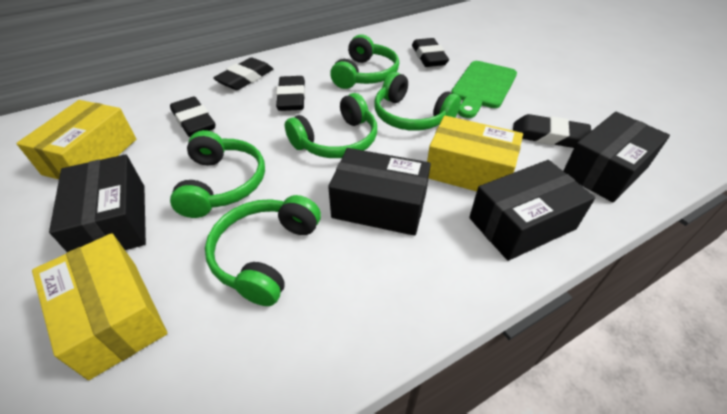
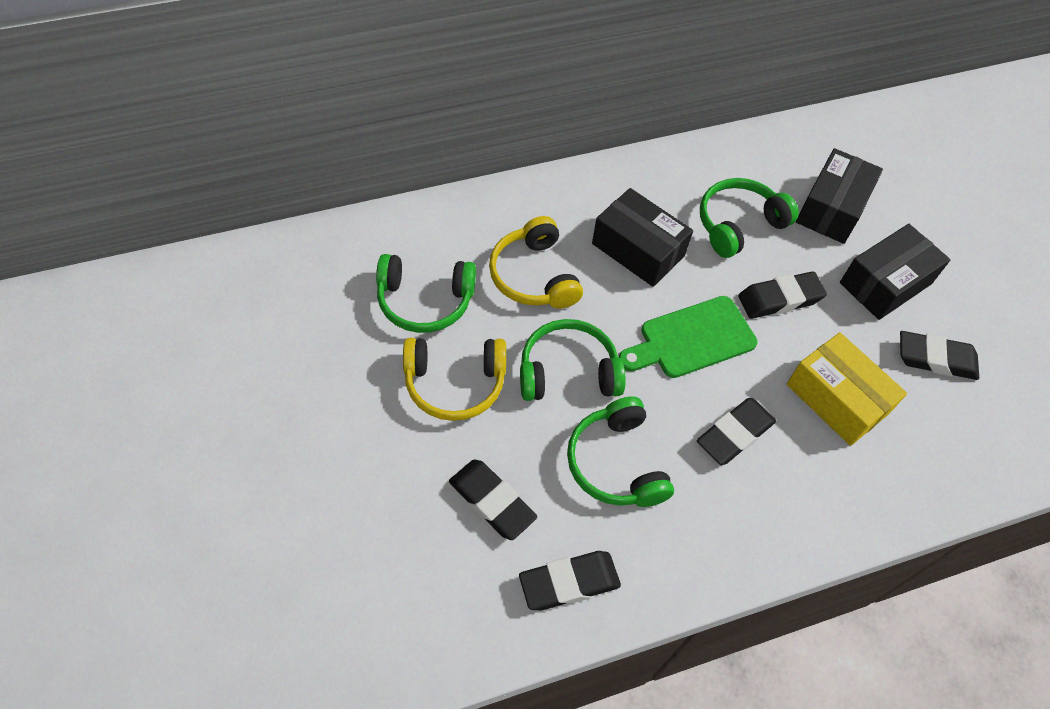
black box: 4 -> 3
green headphones: 5 -> 4
yellow box: 3 -> 1
yellow headphones: 0 -> 2

